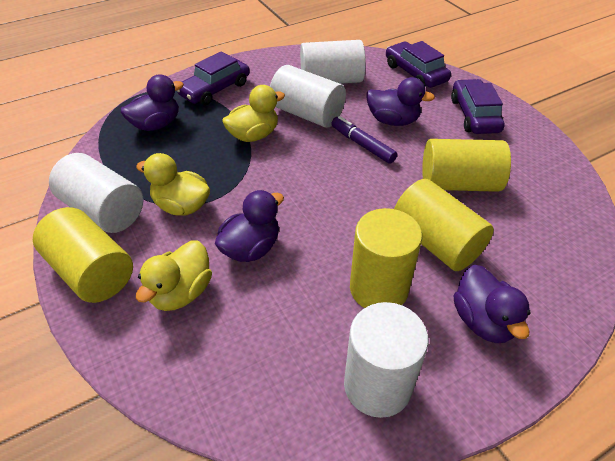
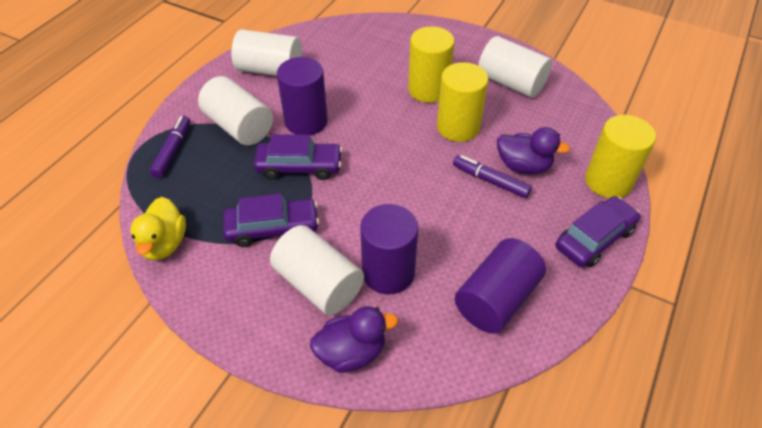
purple cylinder: 0 -> 3
purple duck: 4 -> 2
purple marker: 1 -> 2
yellow cylinder: 4 -> 3
yellow duck: 3 -> 1

